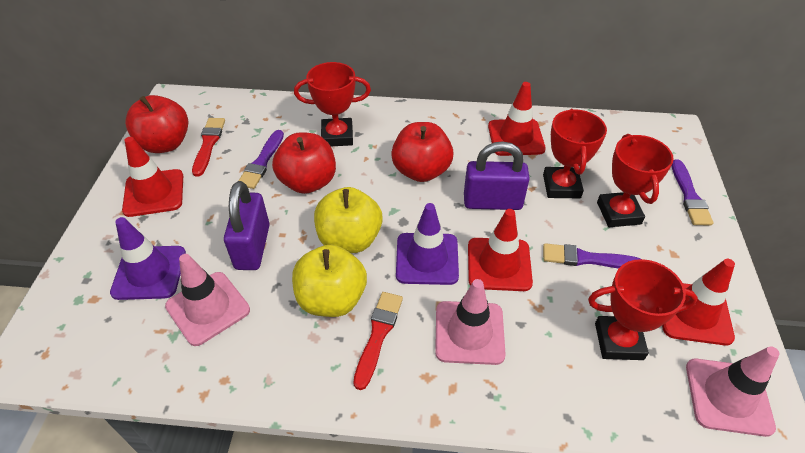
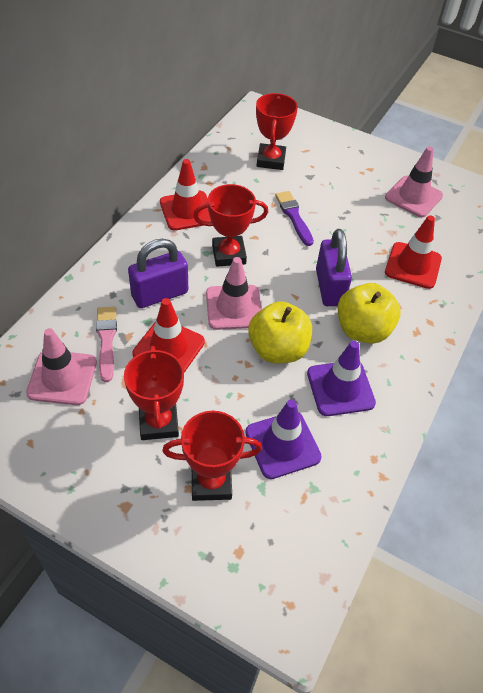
pink brush: 0 -> 1
purple brush: 3 -> 1
red apple: 3 -> 0
red brush: 2 -> 0
red traffic cone: 4 -> 3

